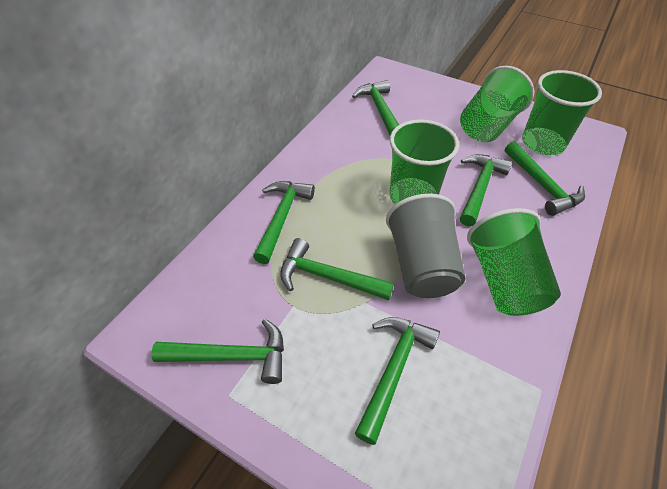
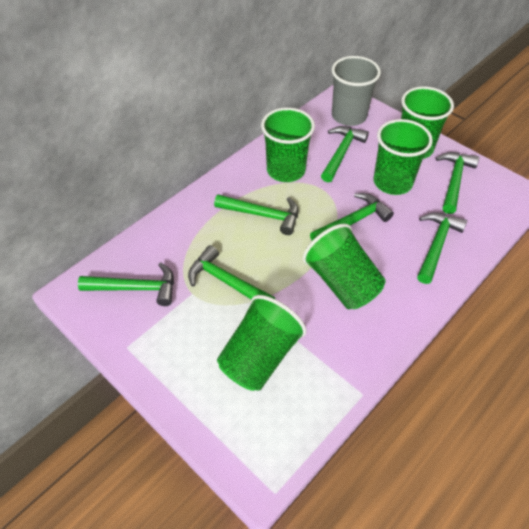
green cup: 4 -> 5

